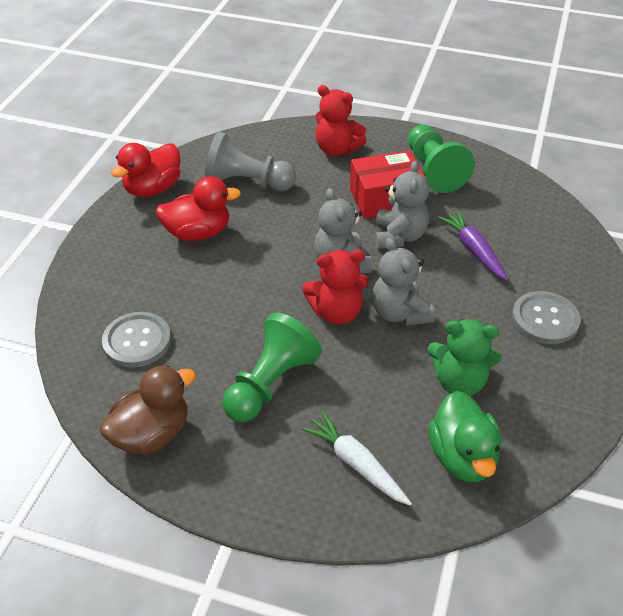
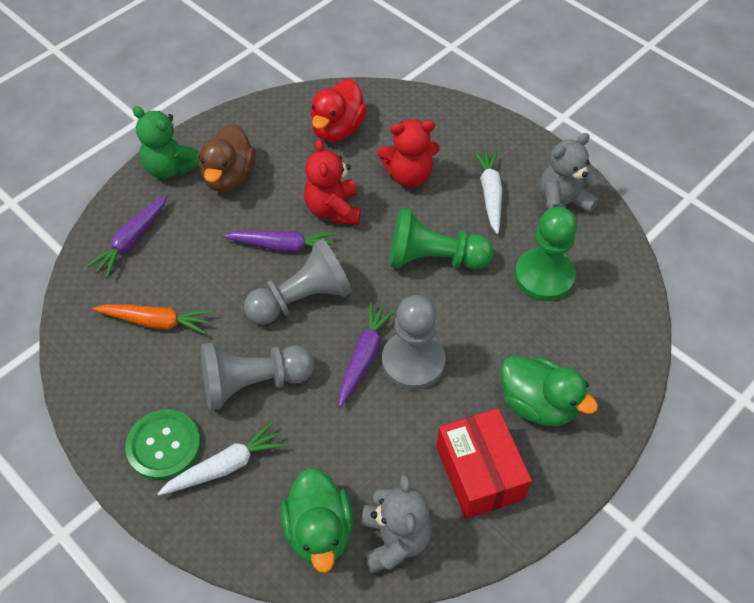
green button: 0 -> 1
green duck: 1 -> 2
grey button: 2 -> 0
grey pawn: 1 -> 3
grey teddy bear: 3 -> 2
orange carrot: 0 -> 1
purple carrot: 1 -> 3
red duck: 2 -> 1
white carrot: 1 -> 2

